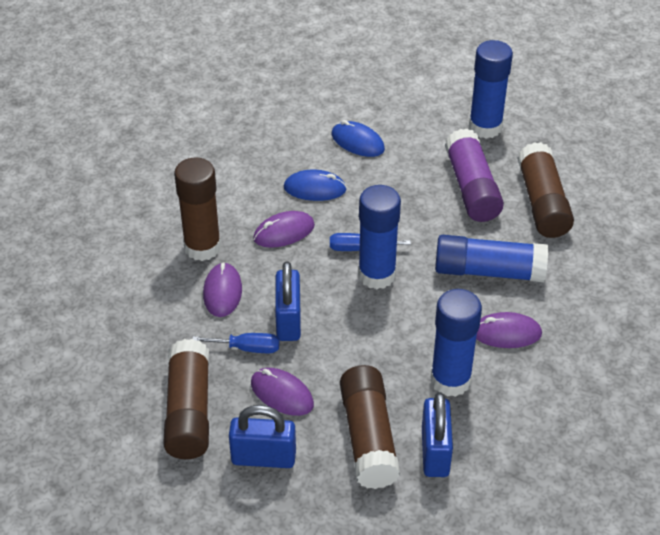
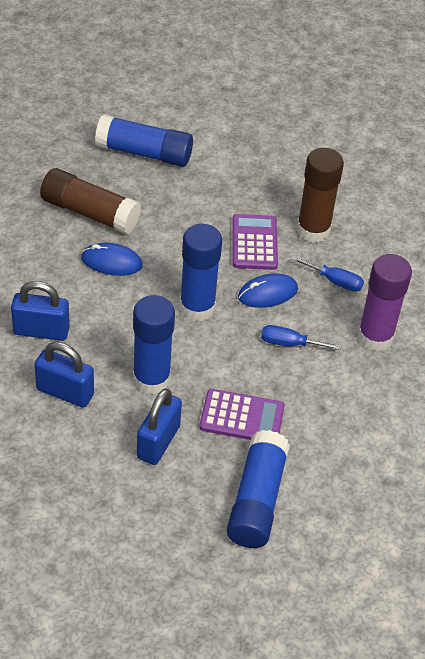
brown glue stick: 4 -> 2
purple calculator: 0 -> 2
purple mouse: 4 -> 0

